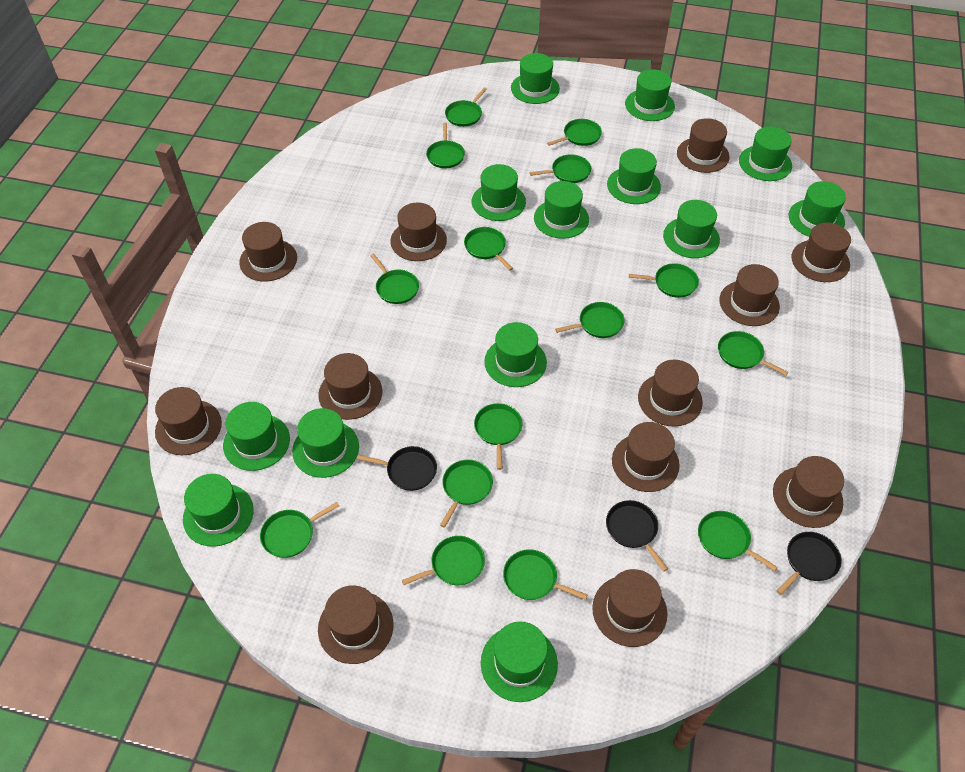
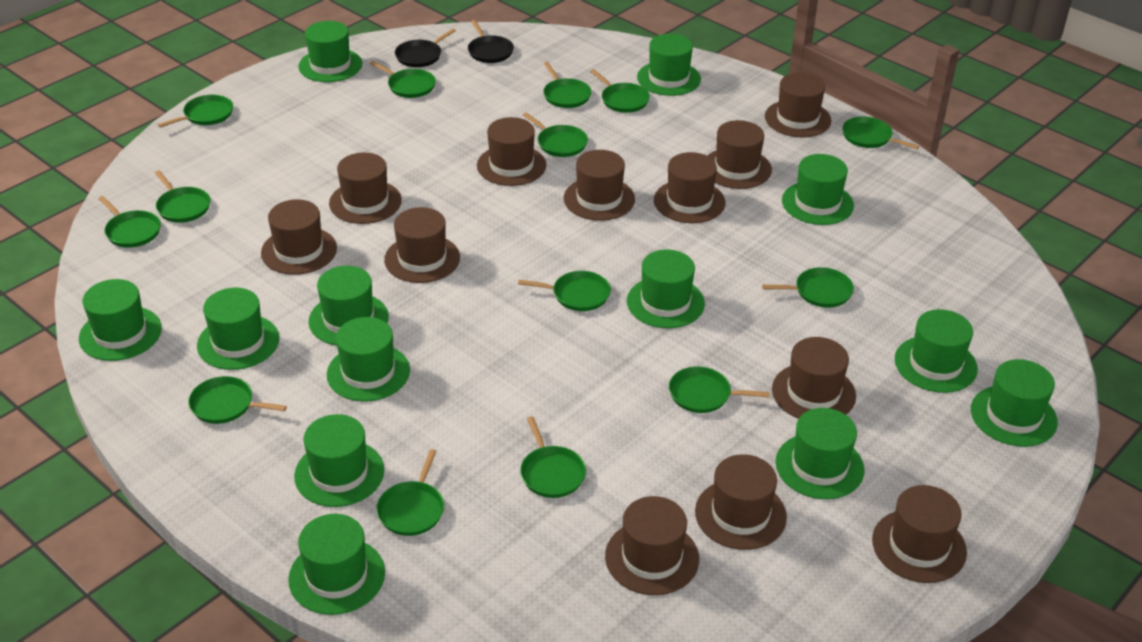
black pan: 3 -> 2
green pan: 15 -> 14

